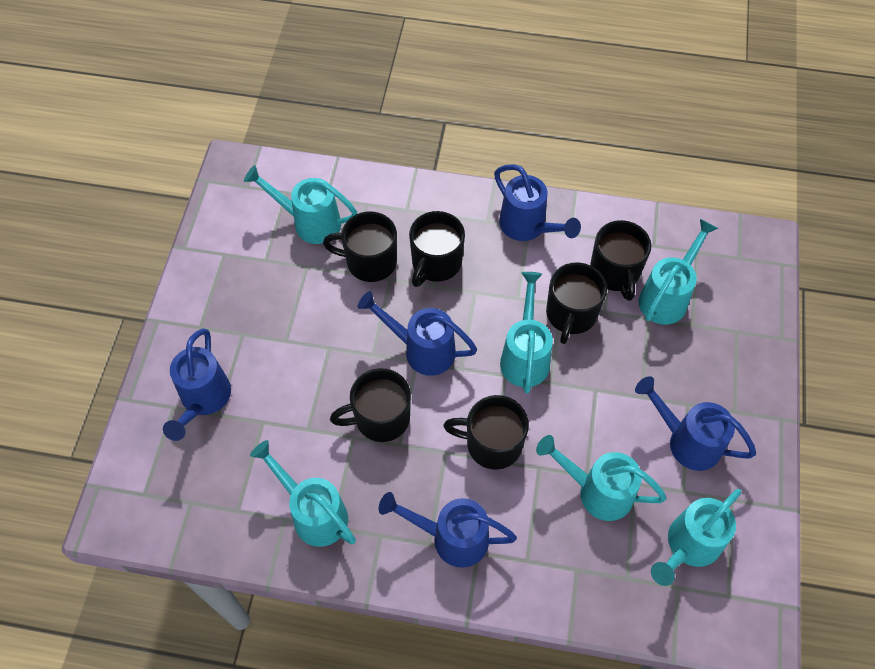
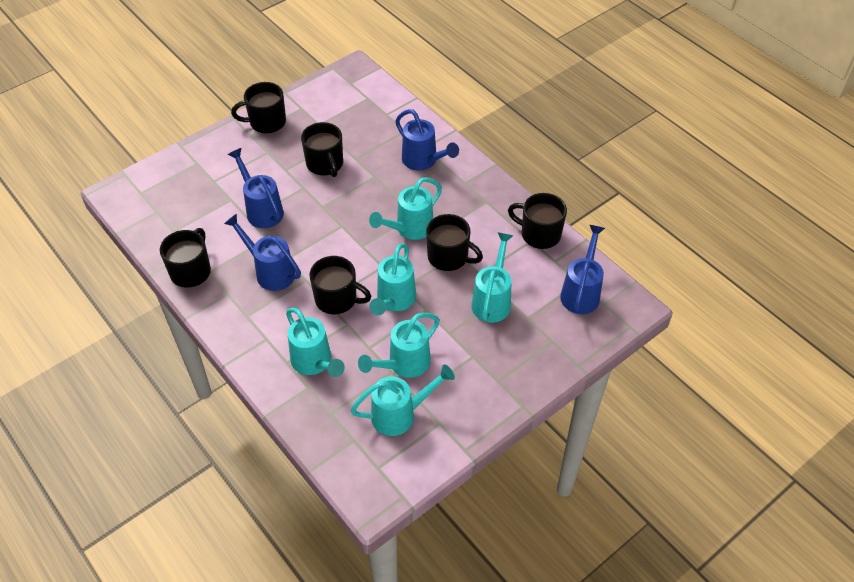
blue watering can: 5 -> 4

